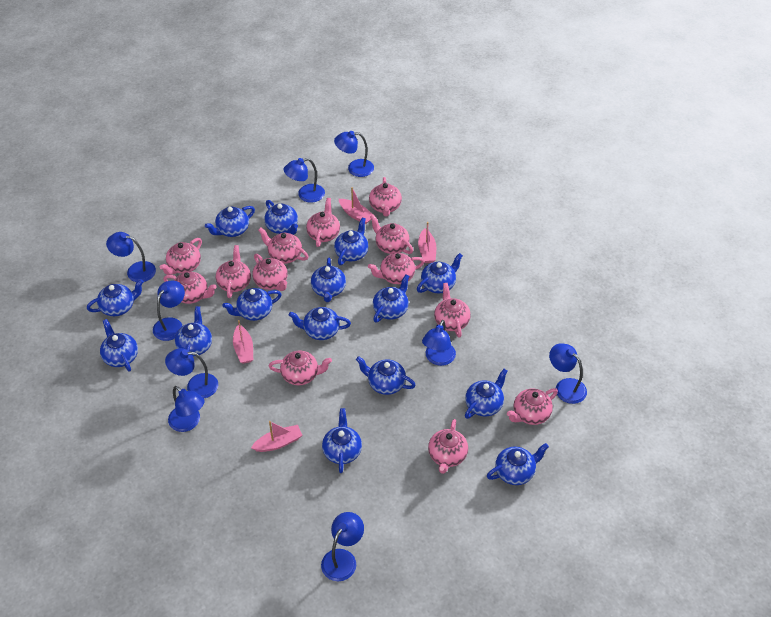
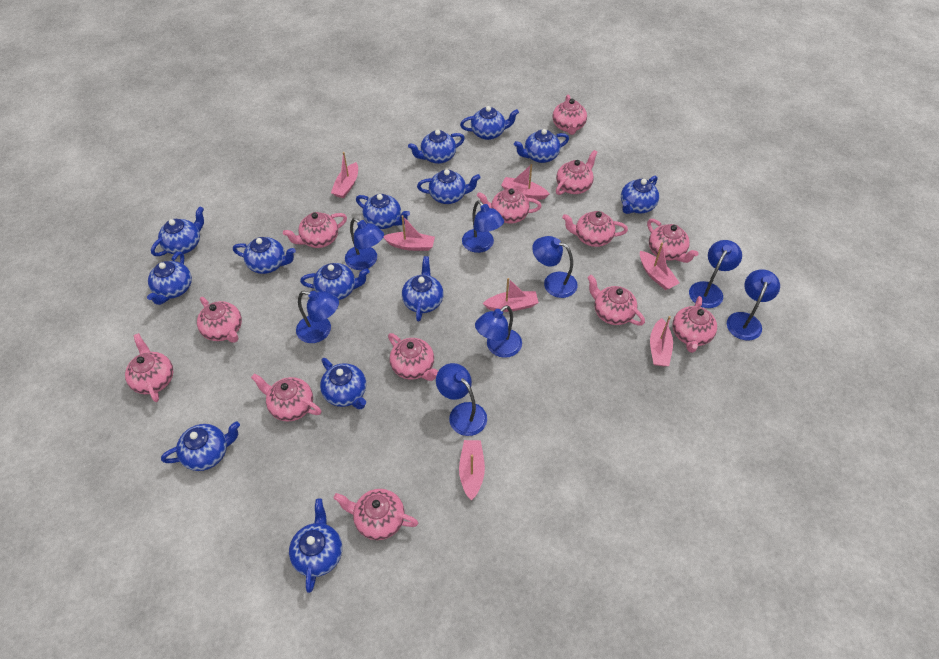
blue lamp: 9 -> 8
blue teapot: 15 -> 14
pink boat: 4 -> 7

